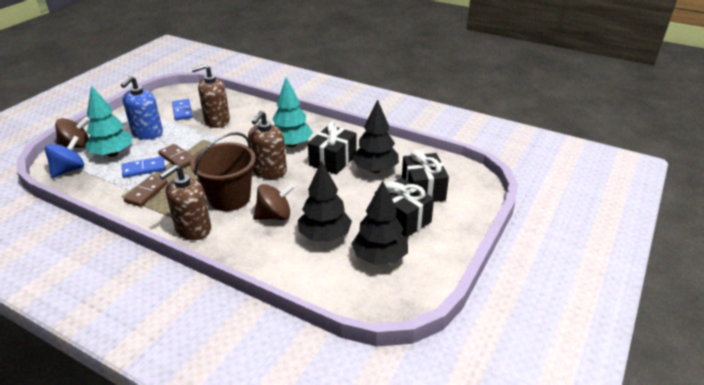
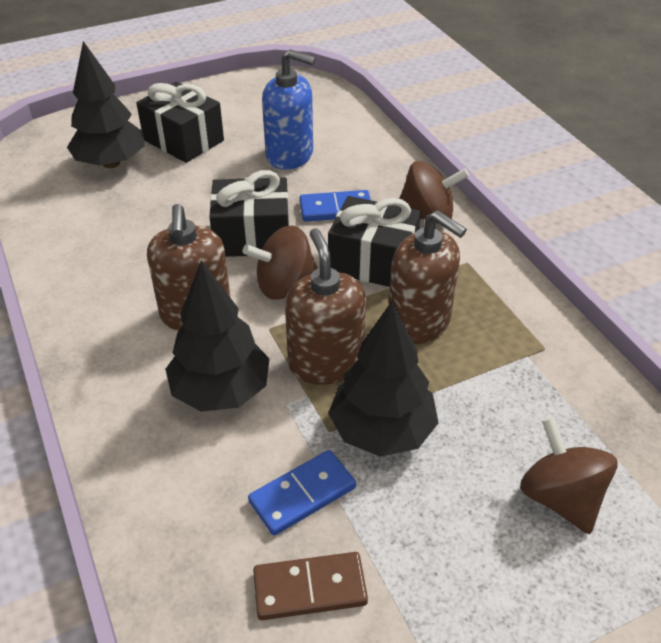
blue spinning top: 1 -> 0
brown bucket: 1 -> 0
brown domino: 2 -> 1
brown spinning top: 2 -> 3
turquoise tree: 2 -> 0

